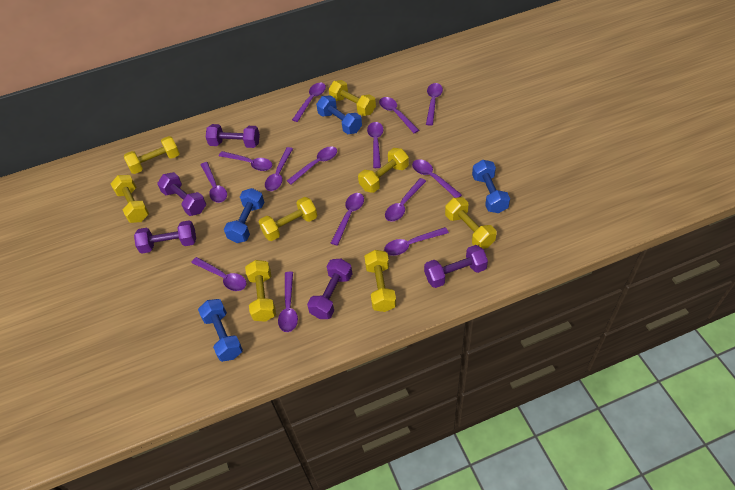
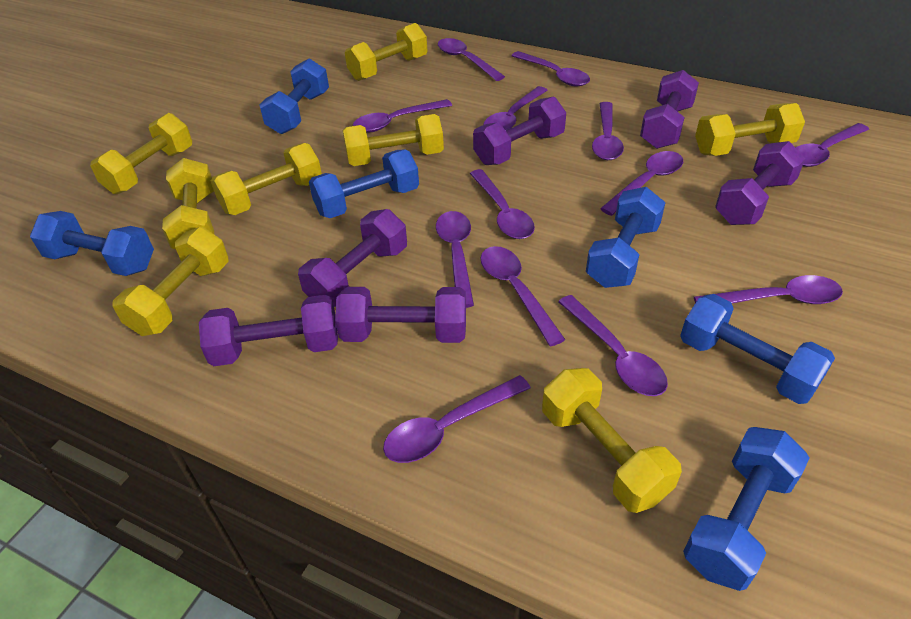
blue dumbbell: 4 -> 6
purple dumbbell: 5 -> 6
purple spoon: 14 -> 13

